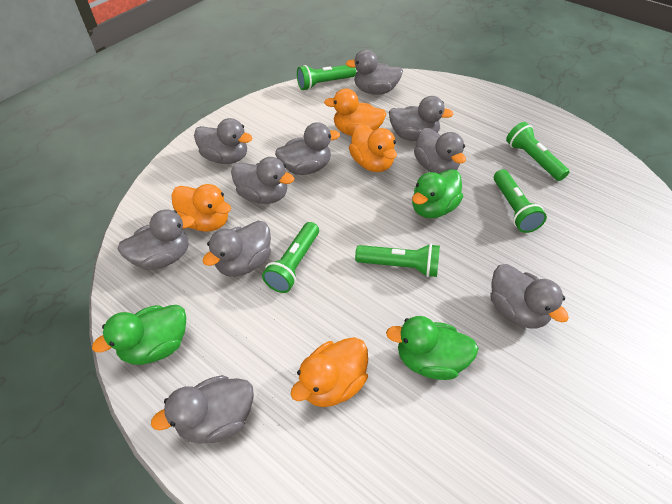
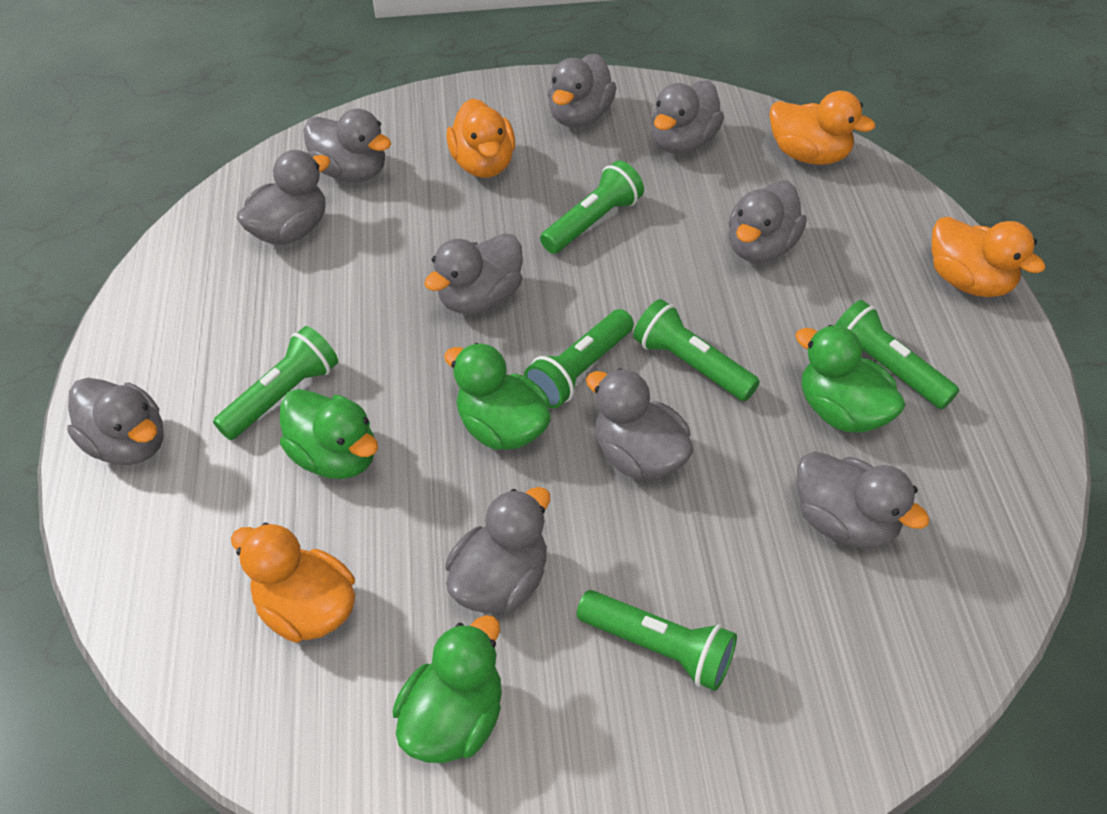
green duck: 3 -> 4
green flashlight: 5 -> 6

